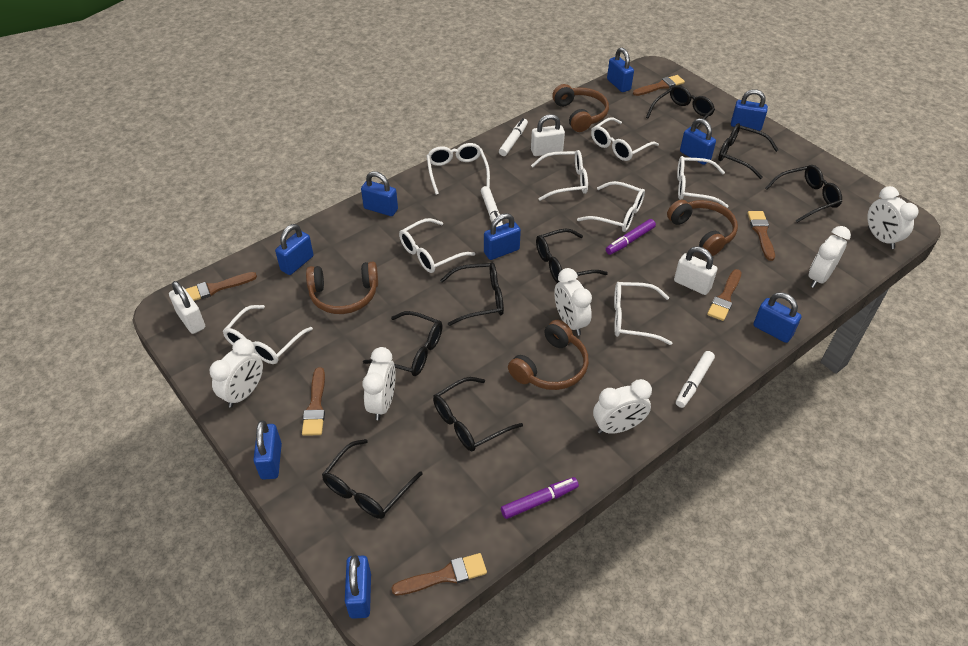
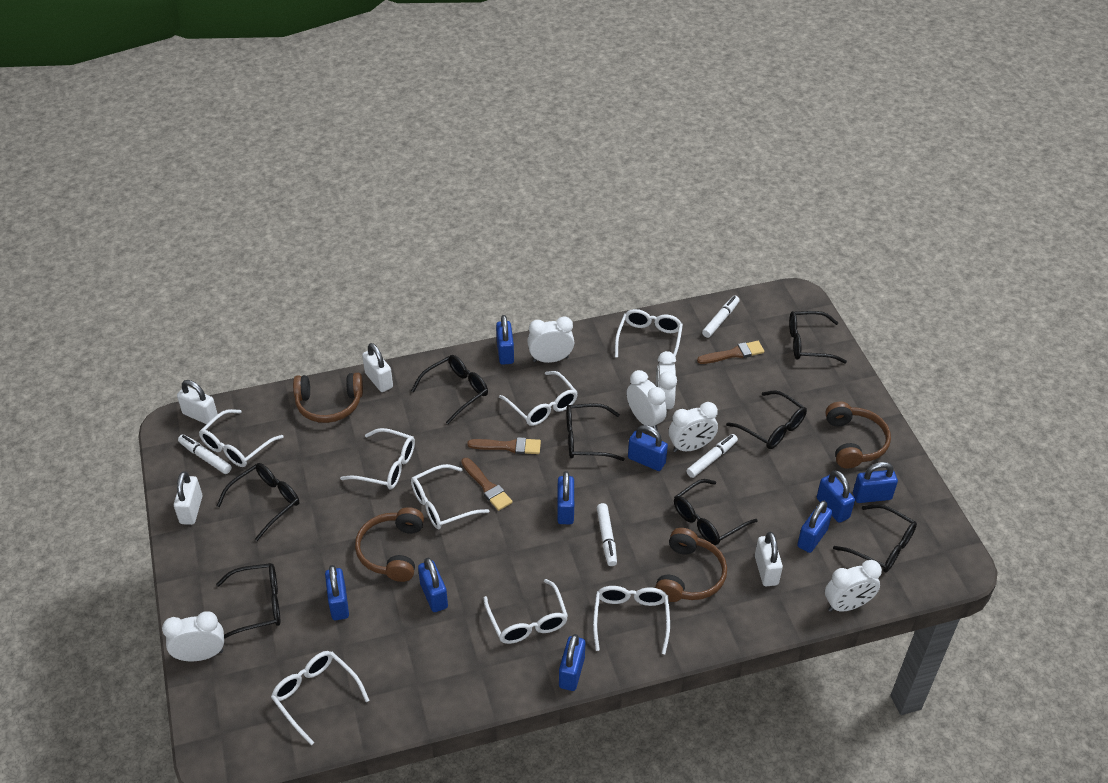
brown brush: 6 -> 3
purple marker: 2 -> 0
white marker: 3 -> 4
white padlock: 3 -> 4

